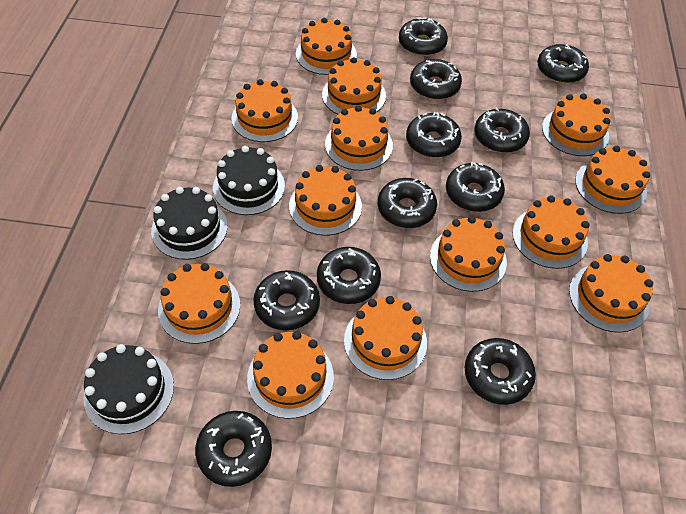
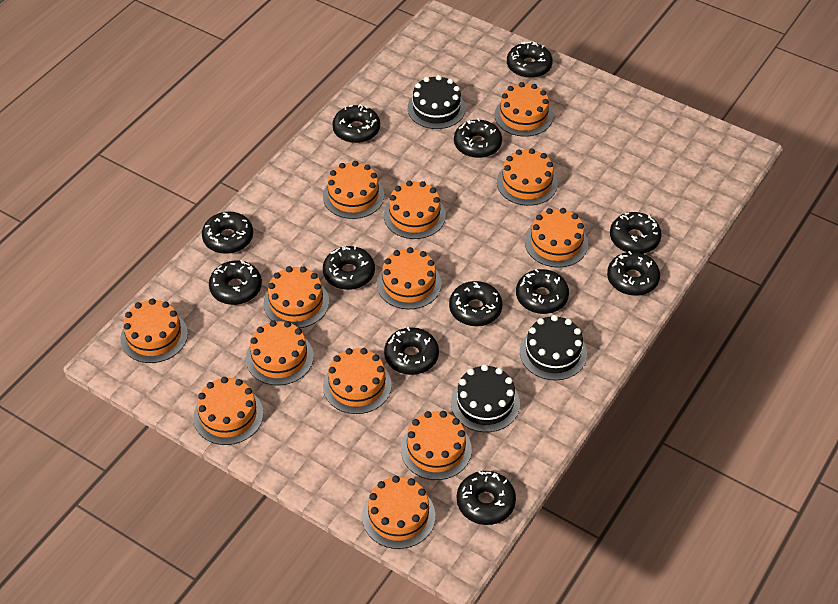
black donut: 11 -> 12

